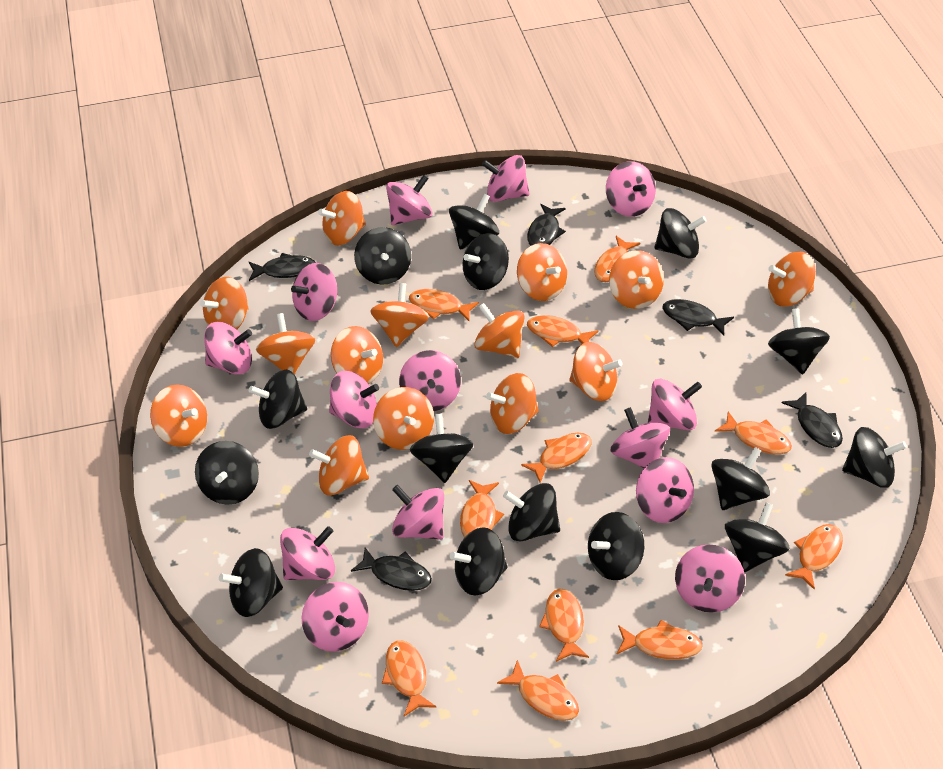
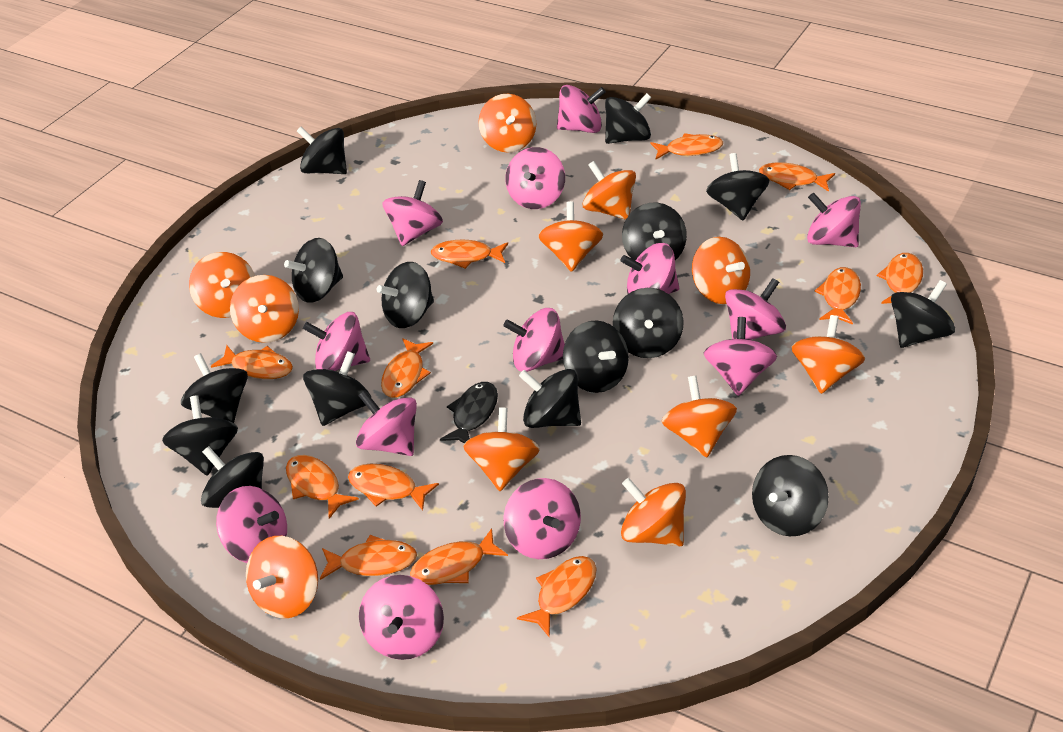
black fish: 5 -> 1
orange fish: 11 -> 12
orange spinning top: 14 -> 11
pink spinning top: 14 -> 13

